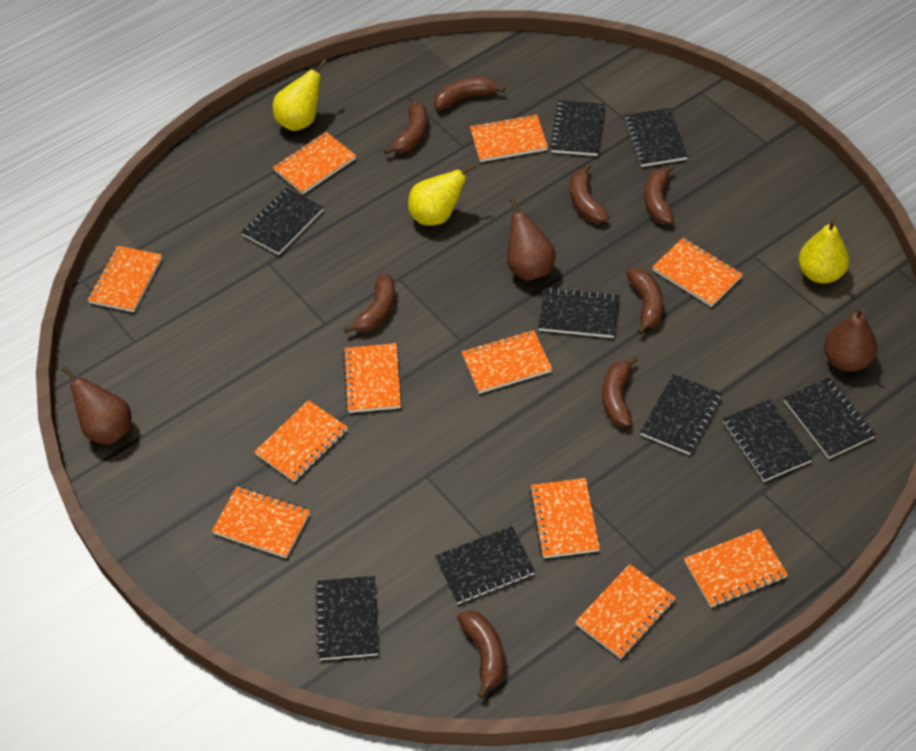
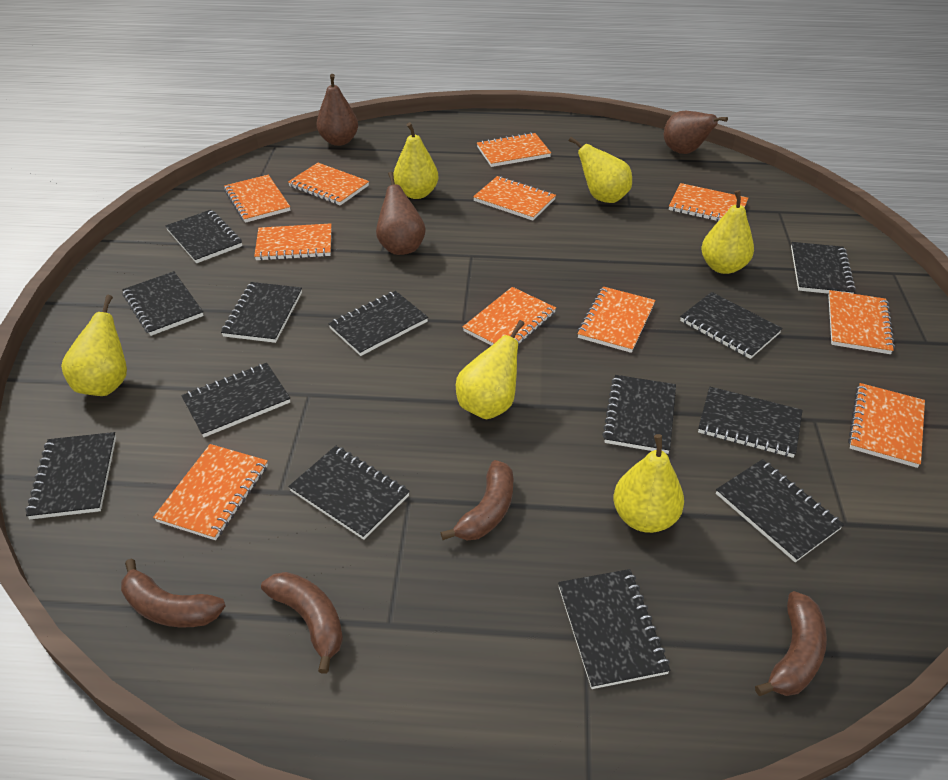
black notebook: 9 -> 13
brown banana: 8 -> 4
yellow pear: 3 -> 6

